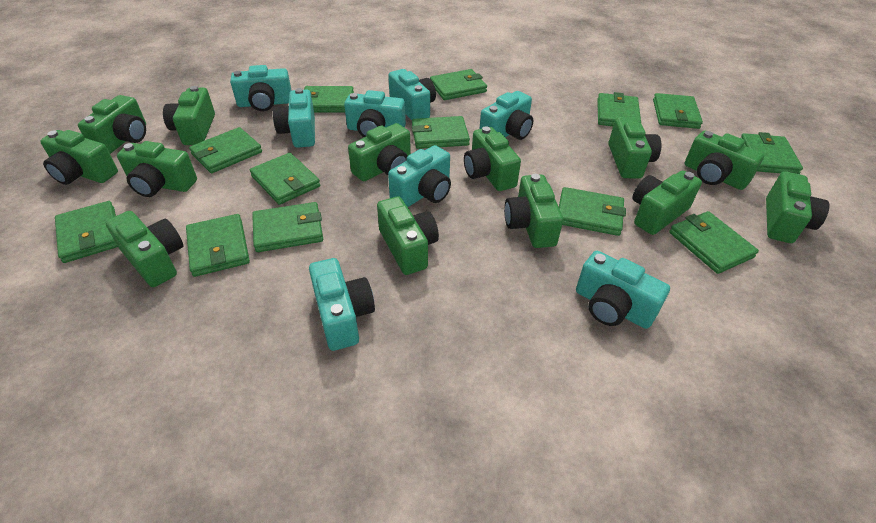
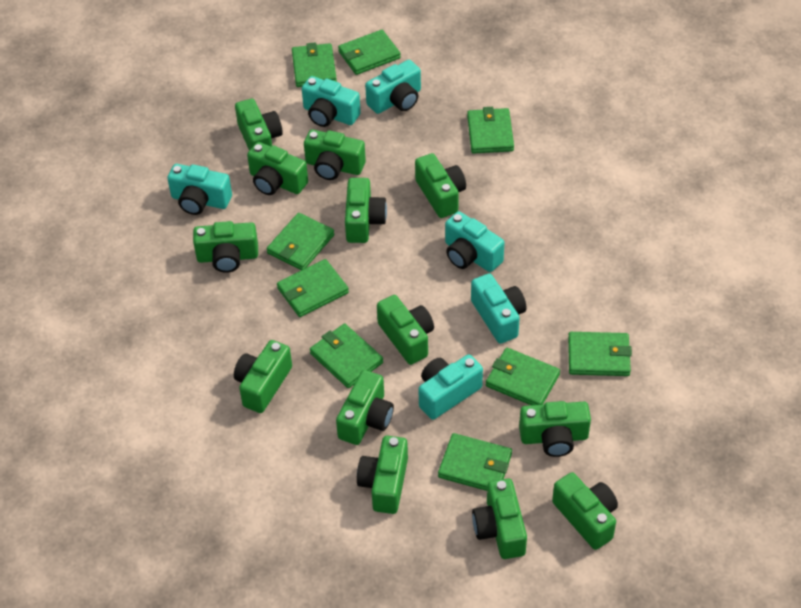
green wallet: 13 -> 9
turquoise camera: 8 -> 6

